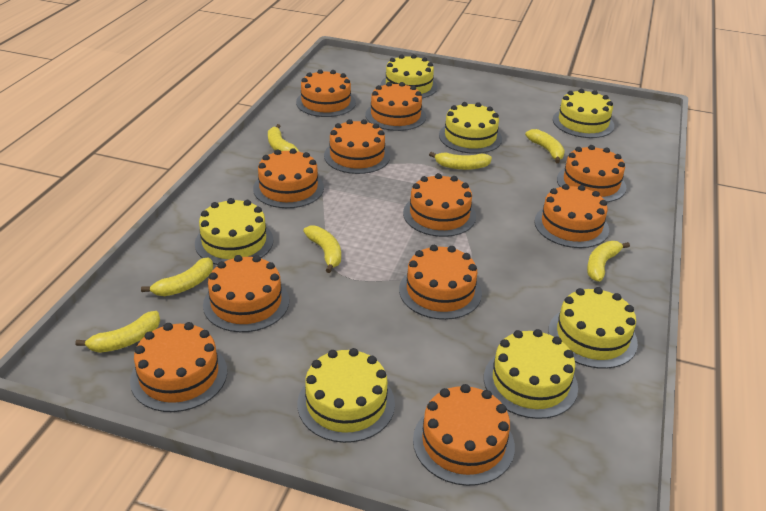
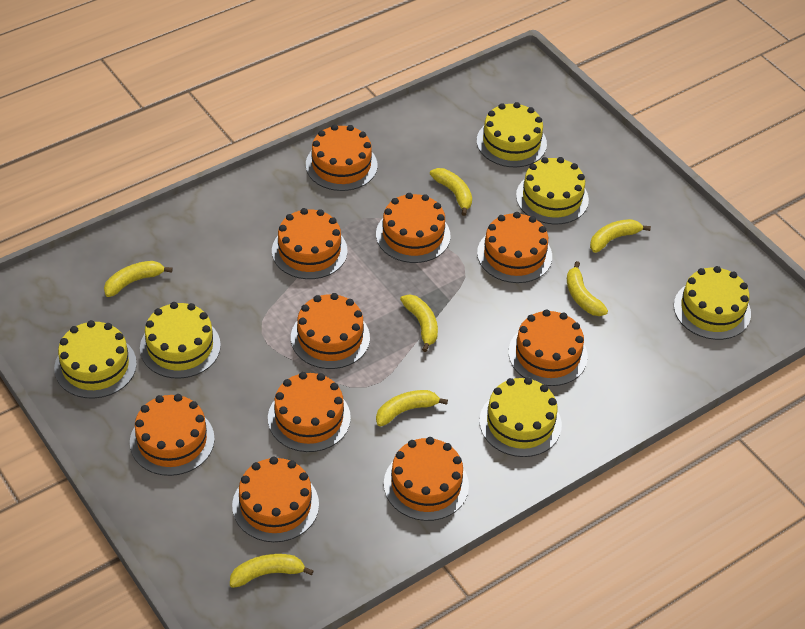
orange cake: 11 -> 10
yellow cake: 7 -> 6

